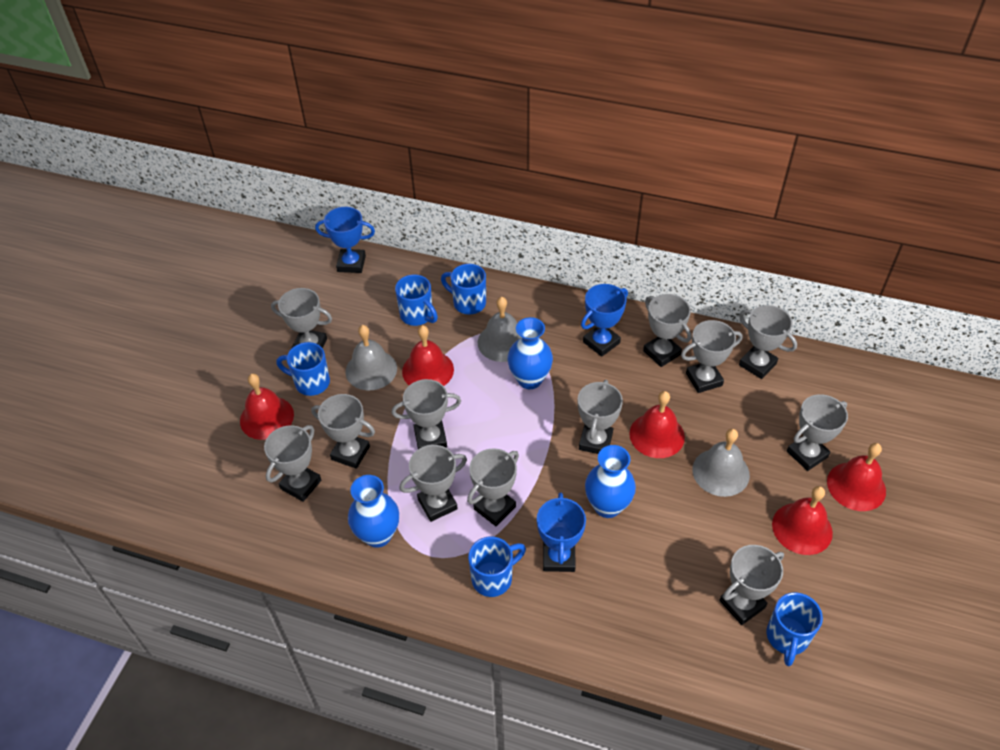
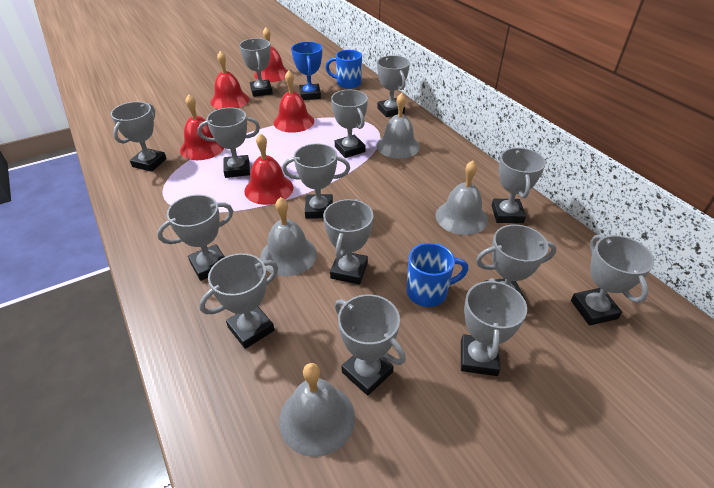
blue mug: 5 -> 2
blue trophy: 3 -> 1
blue vase: 3 -> 0
grey bell: 3 -> 4
grey trophy: 12 -> 14

